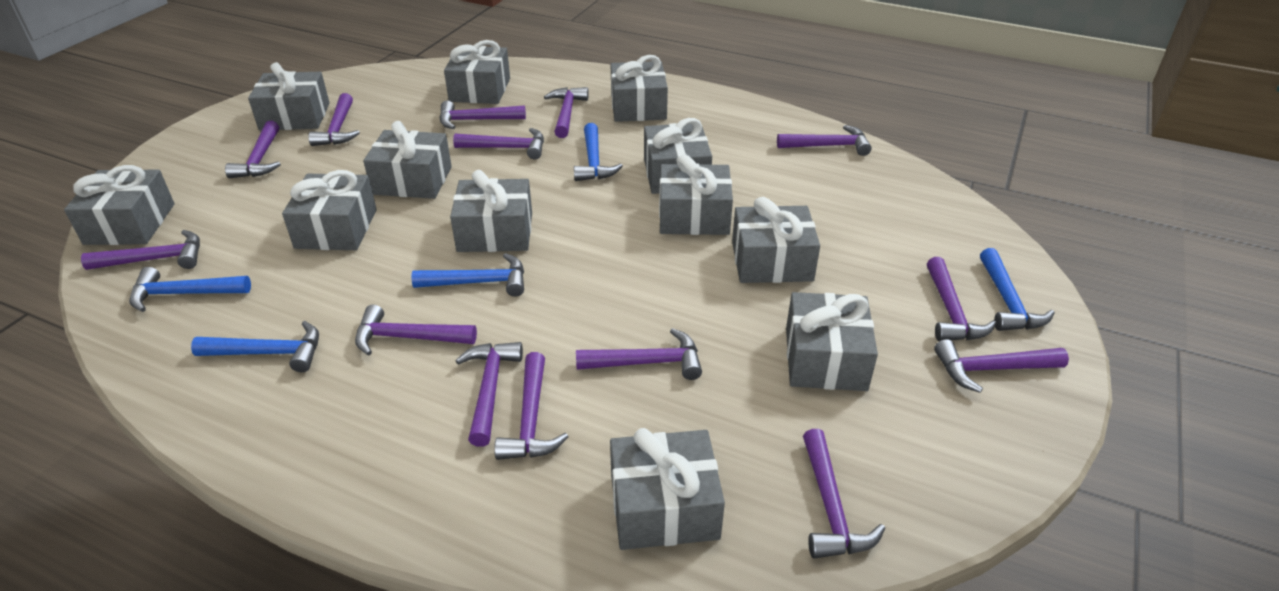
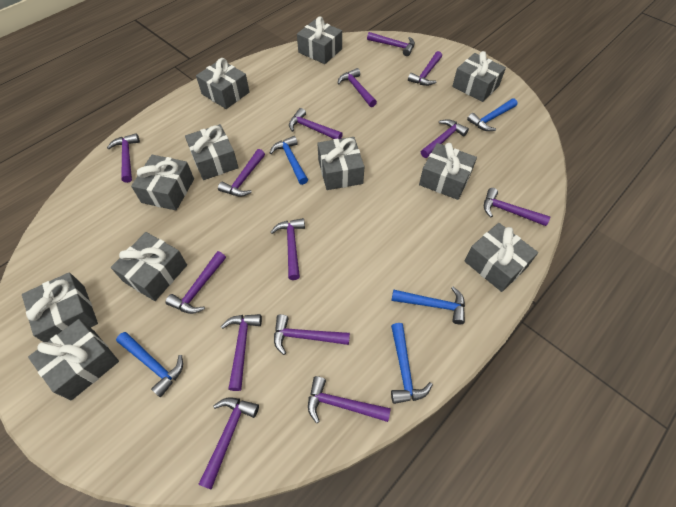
grey gift: 12 -> 11

